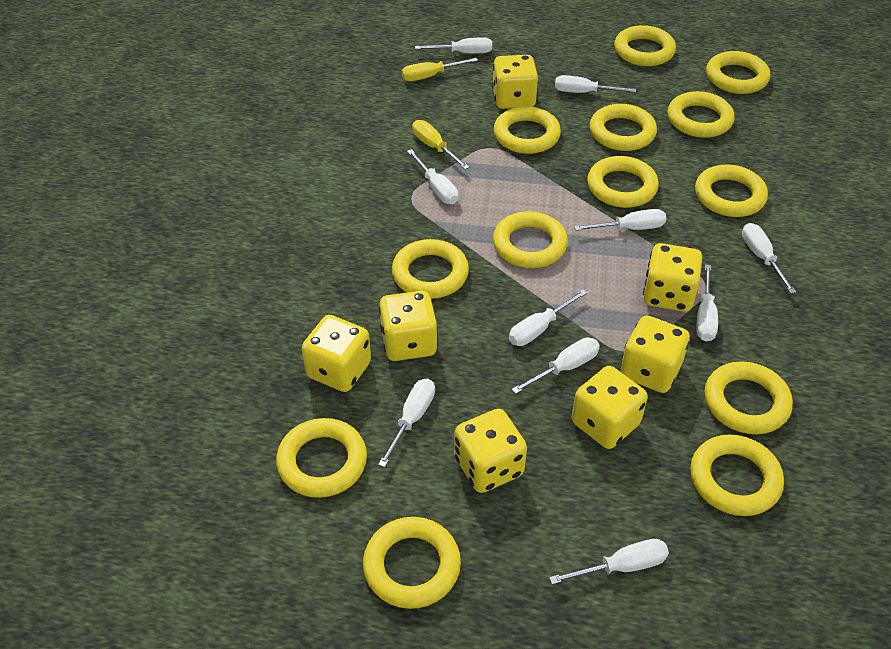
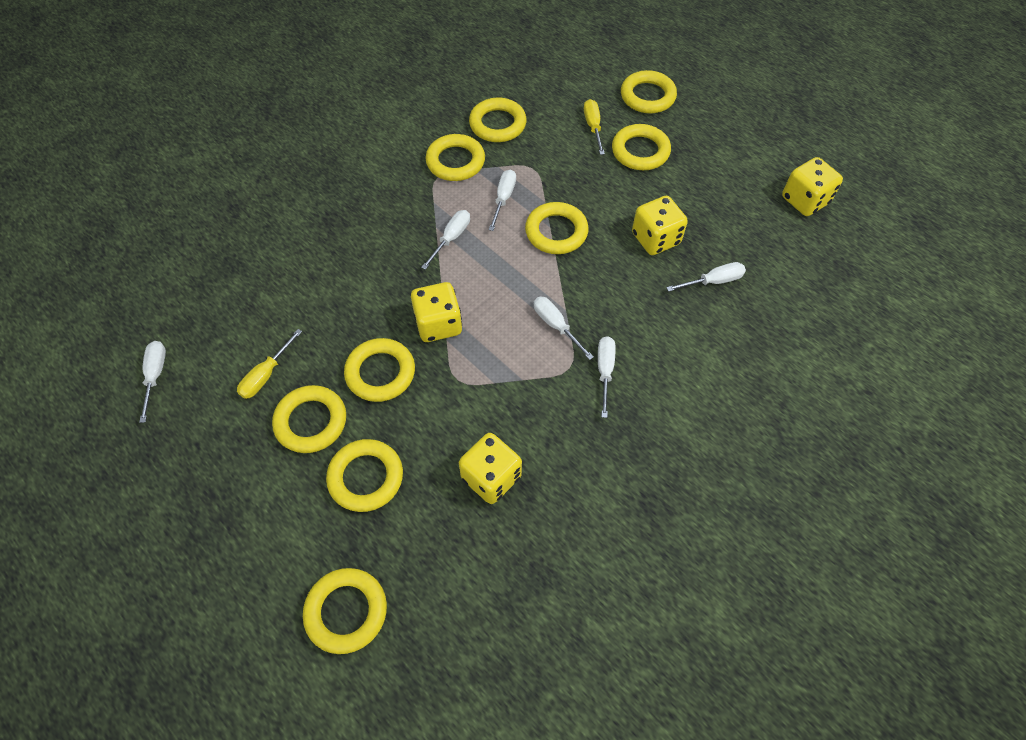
white screwdriver: 10 -> 6
yellow dice: 7 -> 4
yellow ring: 13 -> 9

